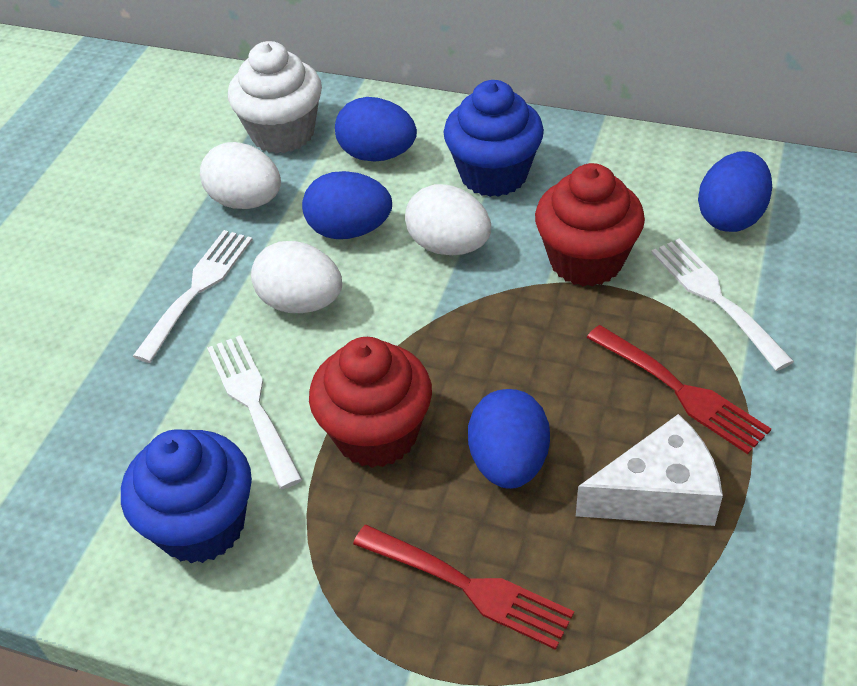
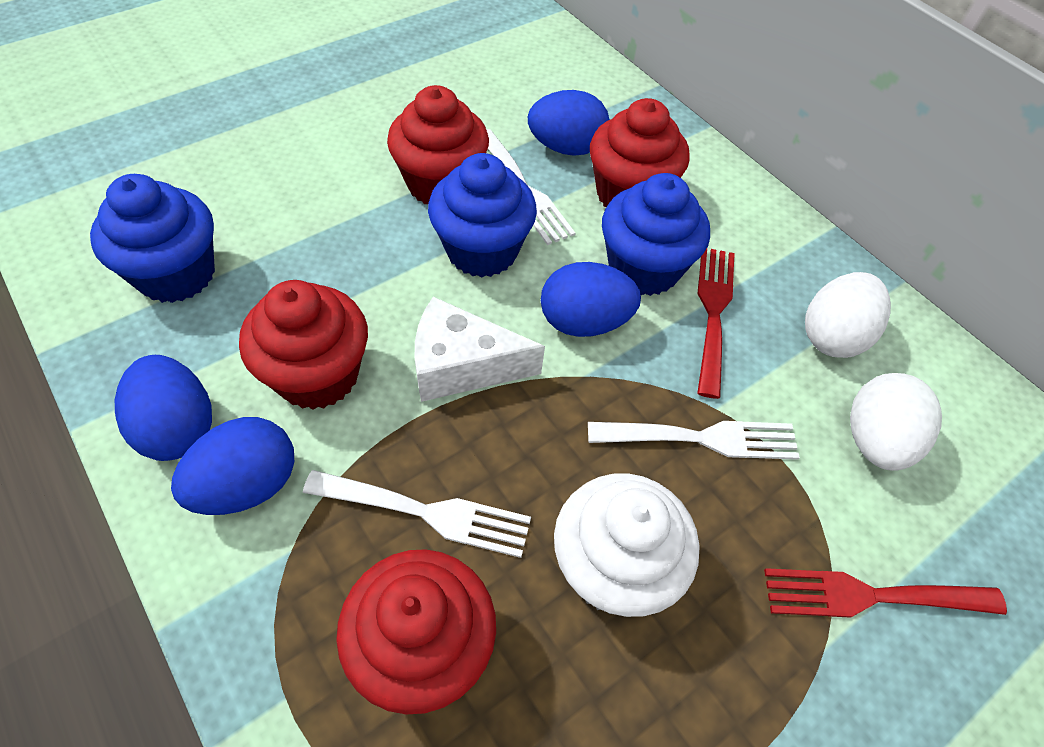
blue cupcake: 2 -> 3
red cupcake: 2 -> 4
white egg: 3 -> 2

